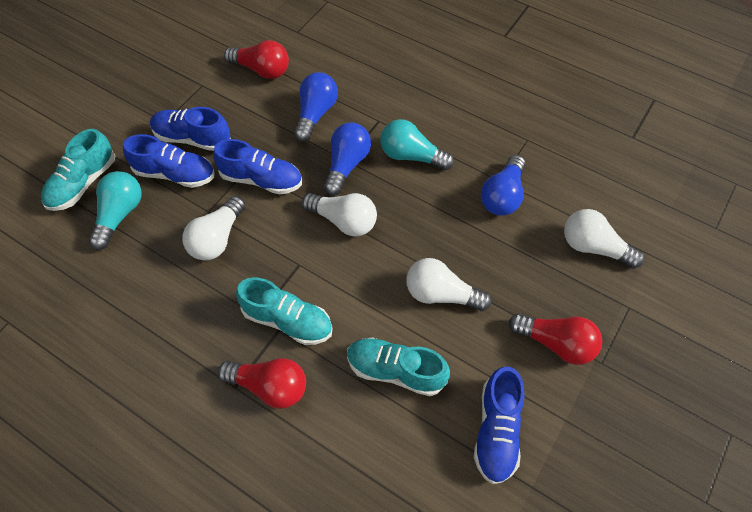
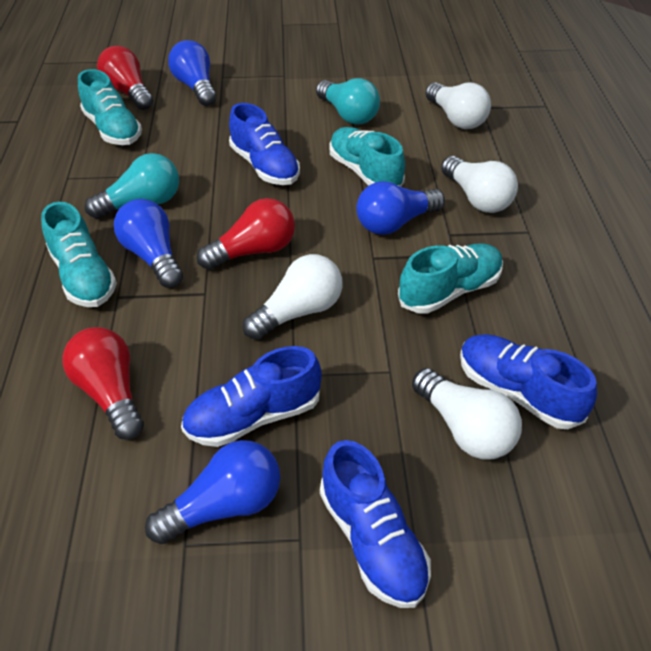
blue light bulb: 3 -> 4
turquoise shoe: 3 -> 4

